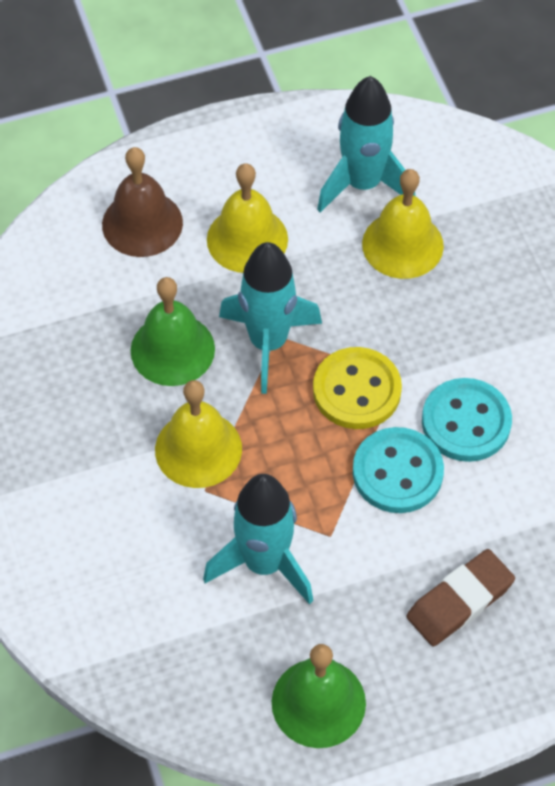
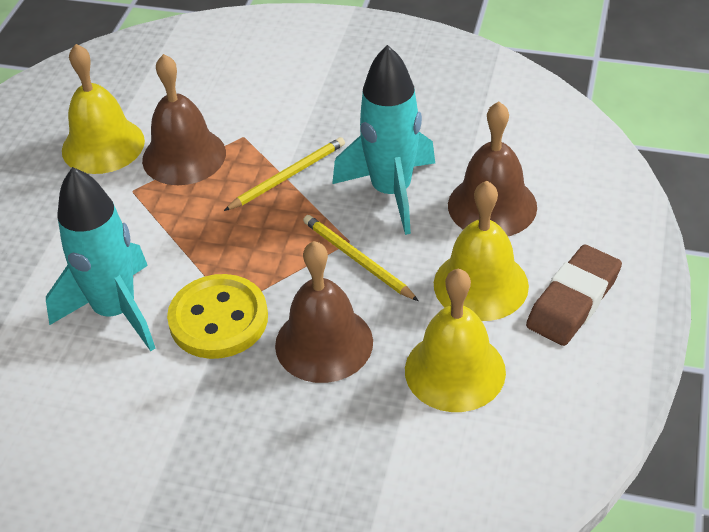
brown bell: 1 -> 3
green bell: 2 -> 0
turquoise button: 2 -> 0
turquoise rocket: 3 -> 2
yellow pencil: 0 -> 2

